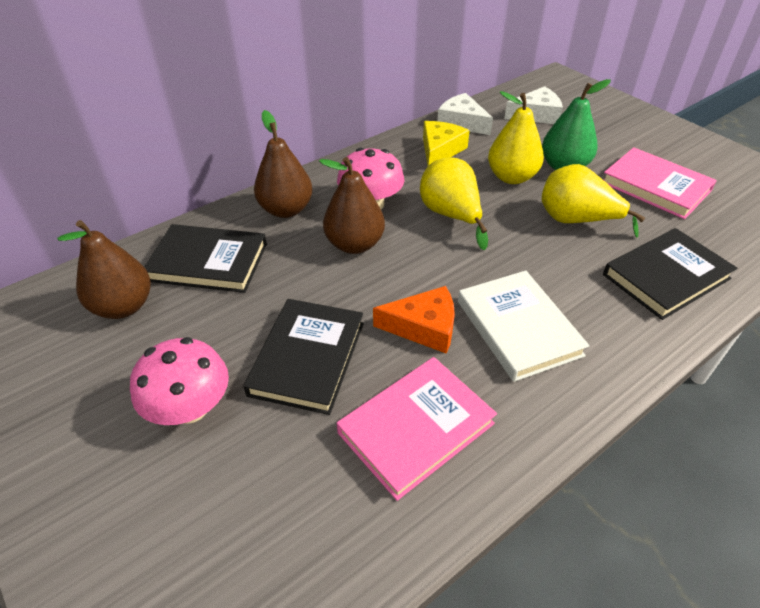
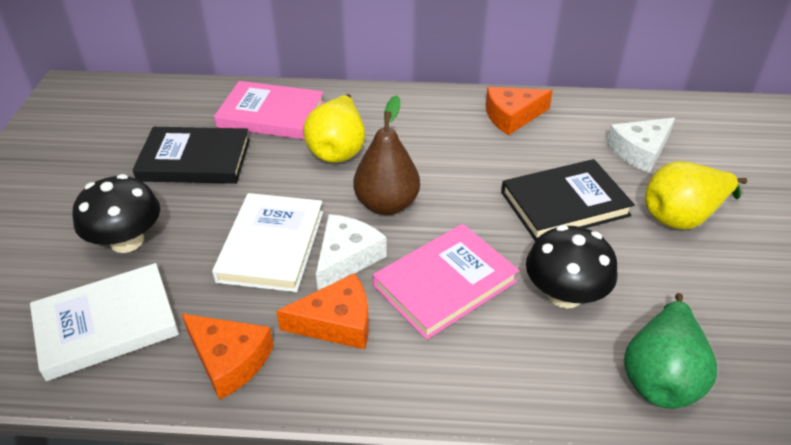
black book: 3 -> 2
black mushroom: 0 -> 2
brown pear: 3 -> 1
orange cheese: 1 -> 3
pink mushroom: 2 -> 0
white book: 1 -> 2
yellow cheese: 1 -> 0
yellow pear: 3 -> 2

